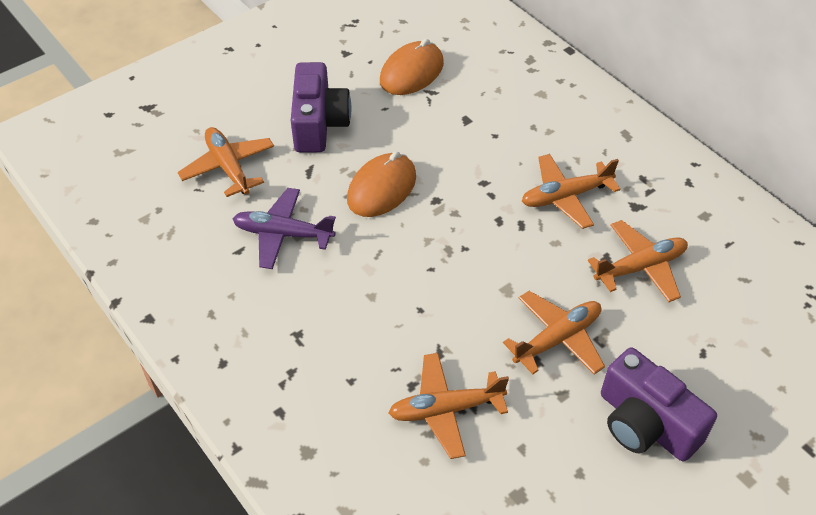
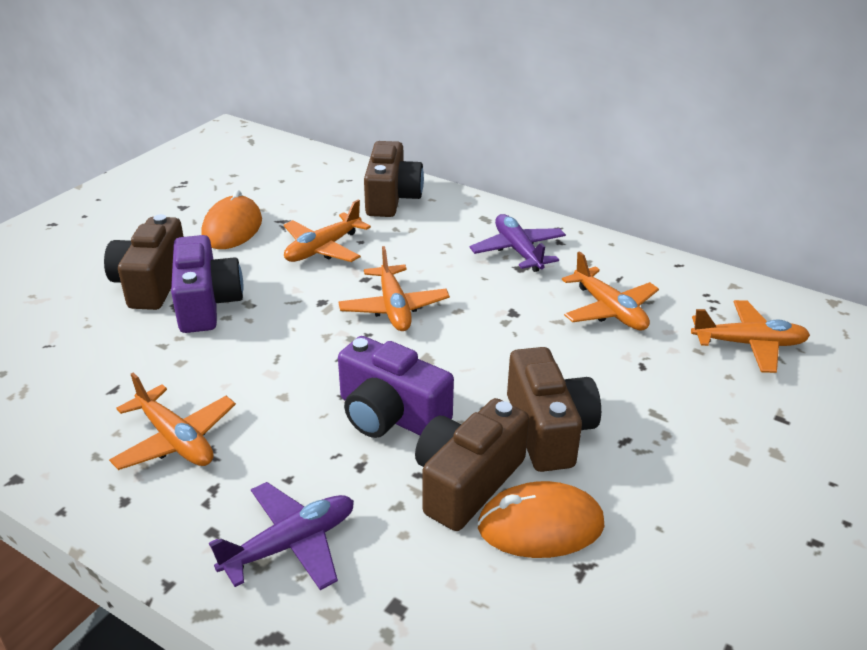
brown camera: 0 -> 4
purple plane: 1 -> 2

